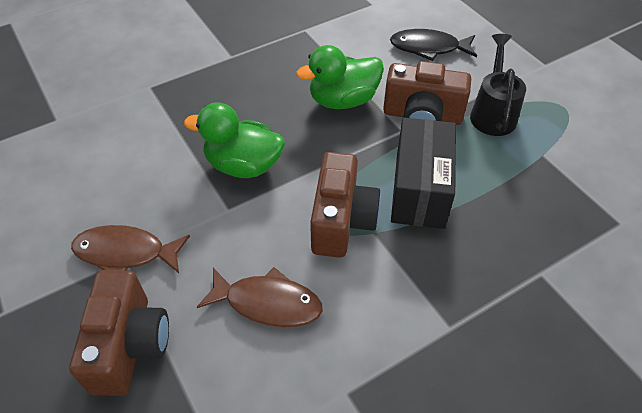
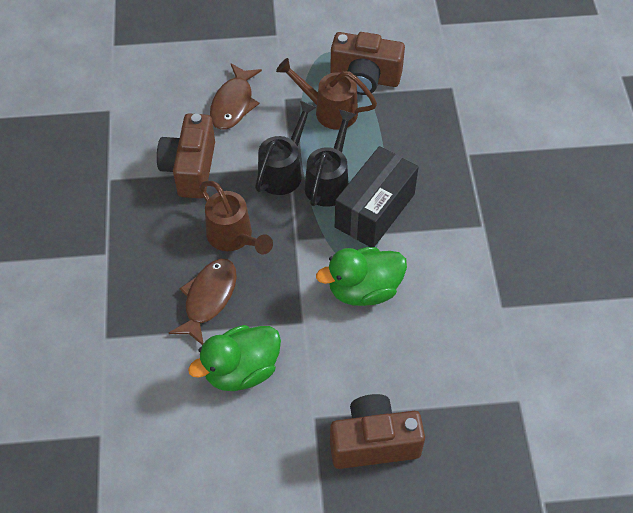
black fish: 1 -> 0
black watering can: 1 -> 2
brown watering can: 0 -> 2

